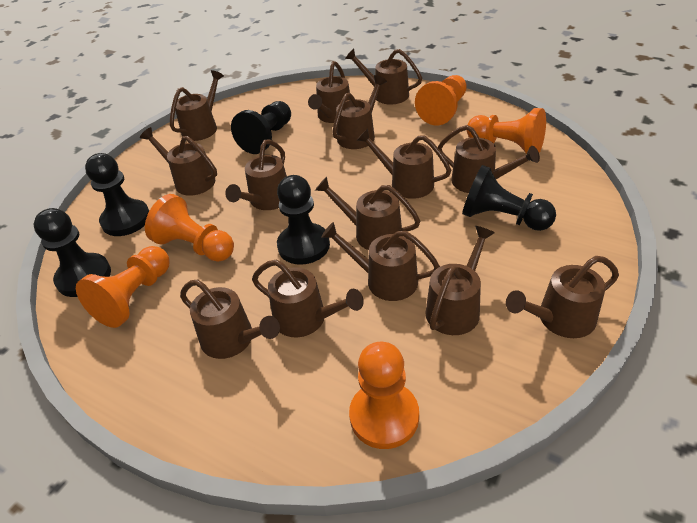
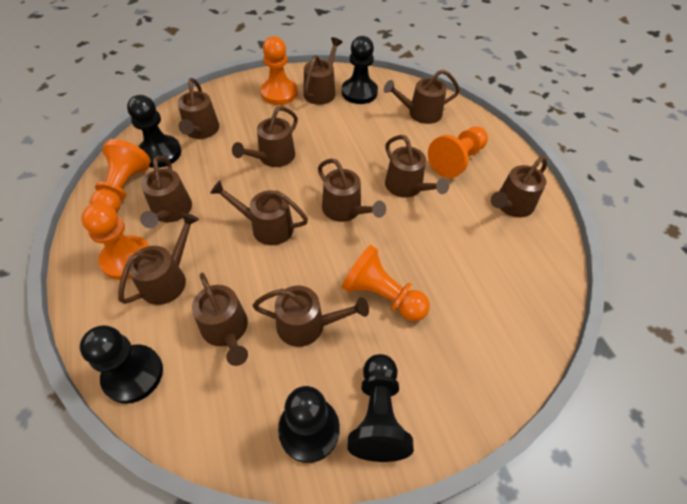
brown watering can: 14 -> 12

